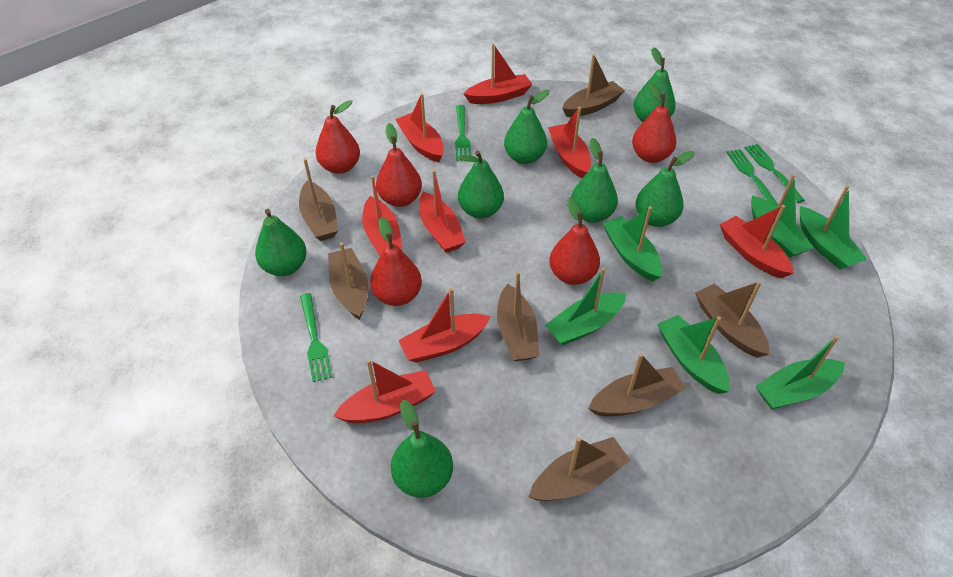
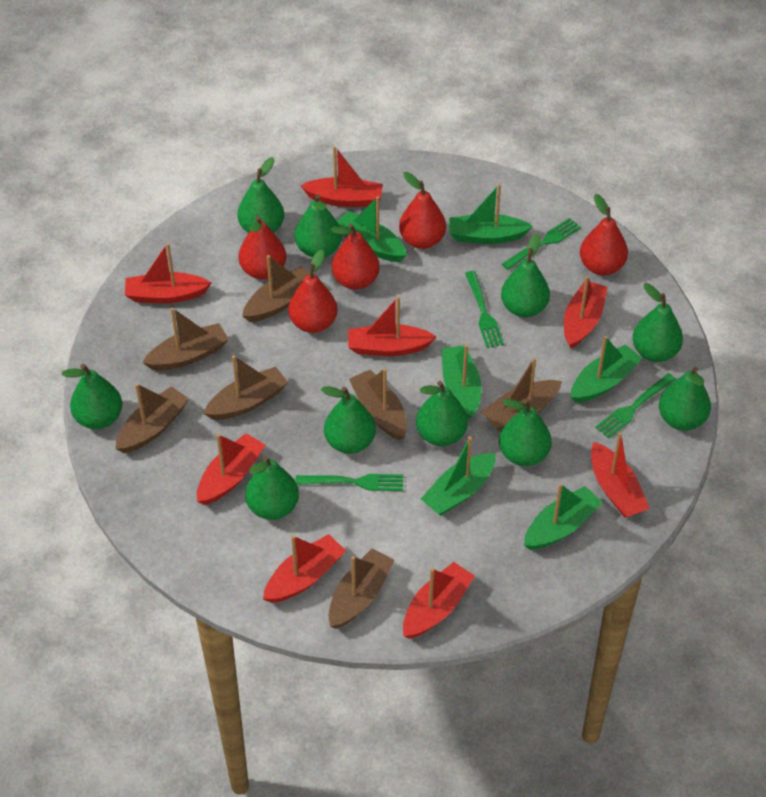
green pear: 7 -> 10

